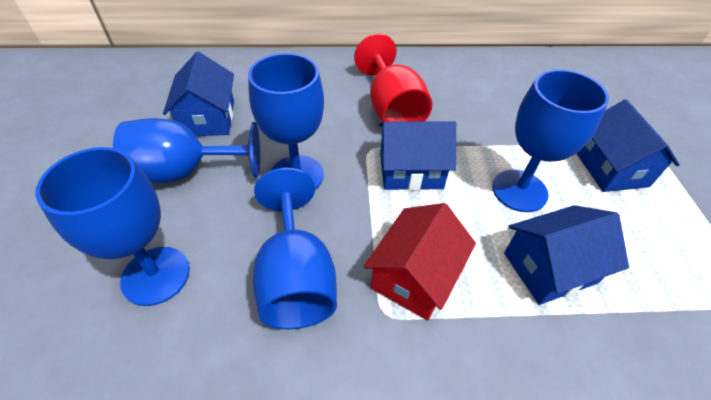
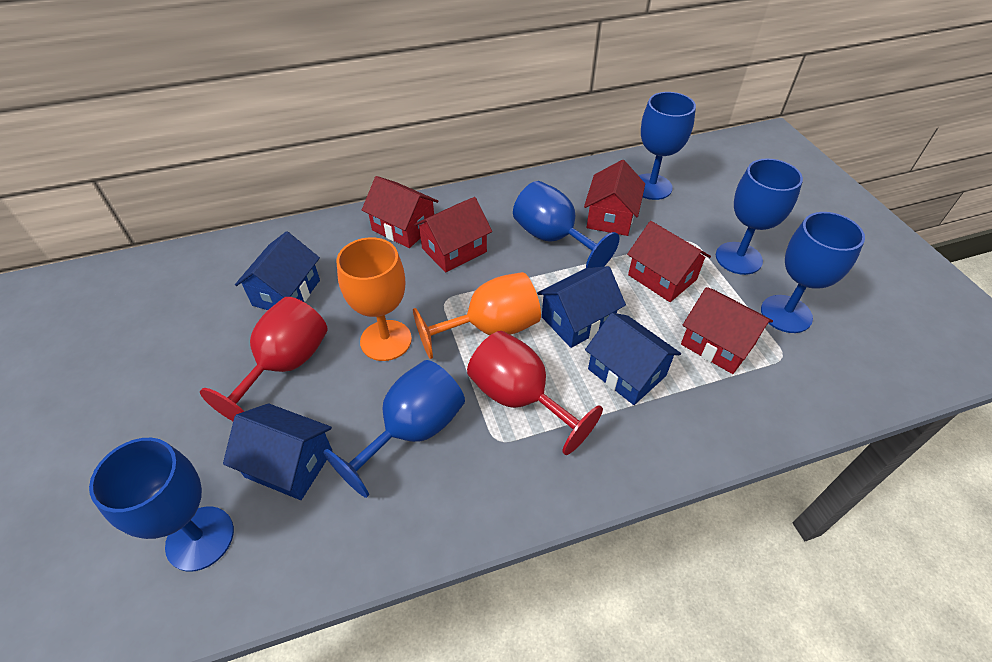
blue goblet: 5 -> 6
orange goblet: 0 -> 2
red goblet: 1 -> 2
red house: 1 -> 5

